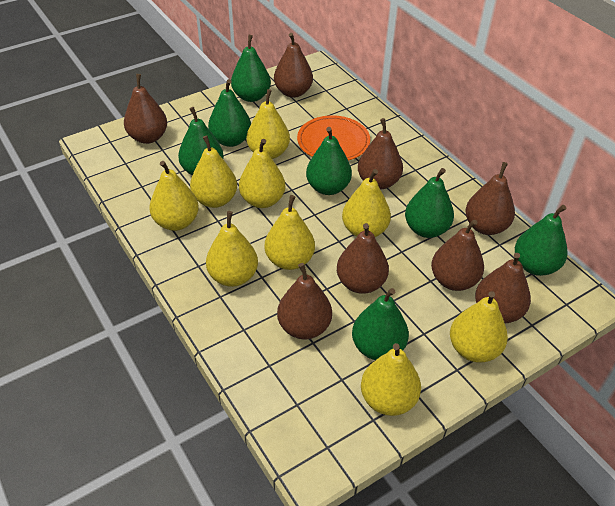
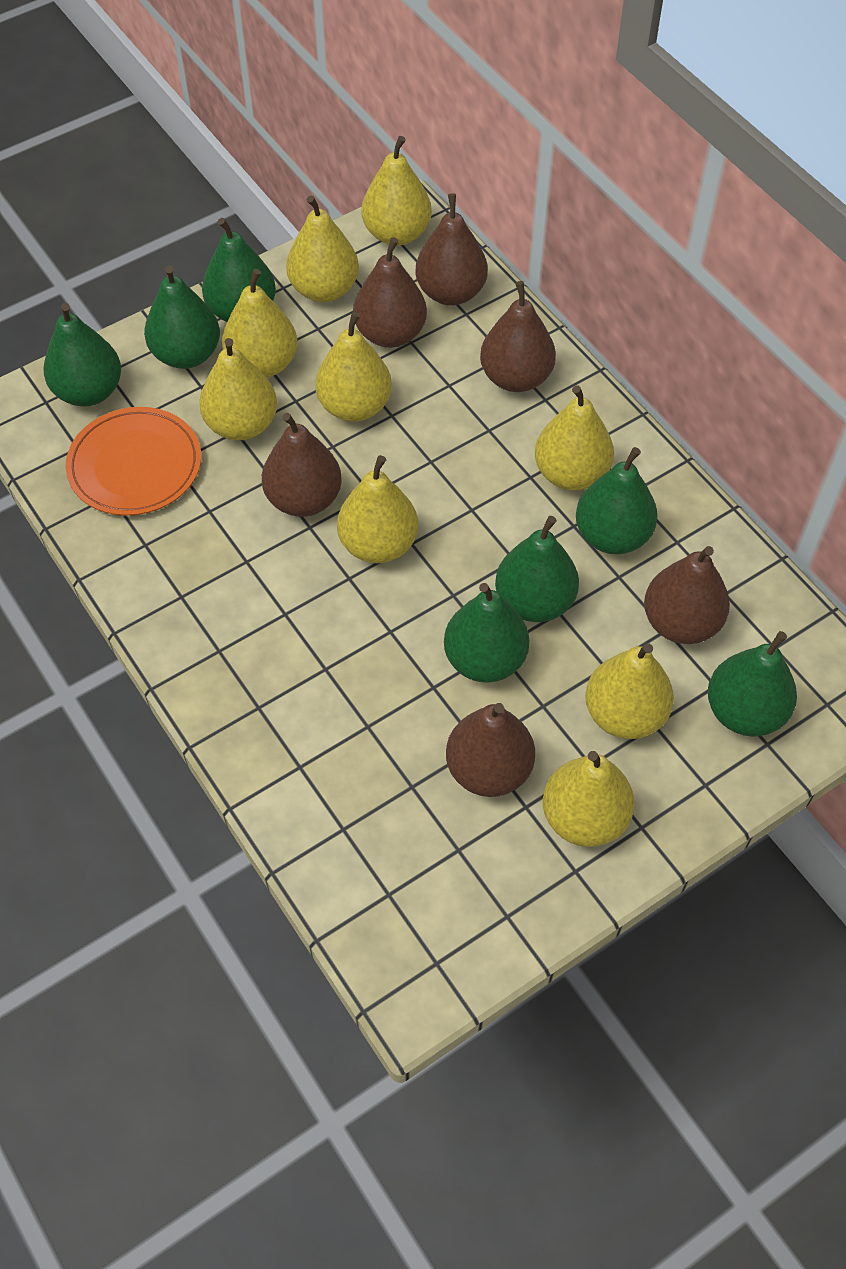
brown pear: 8 -> 6

